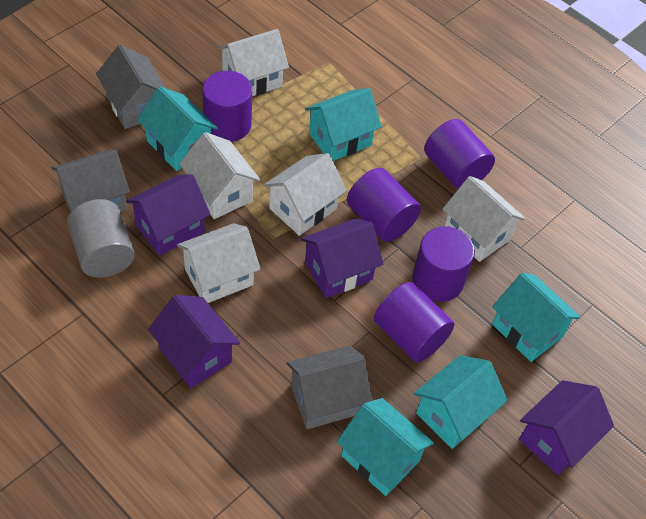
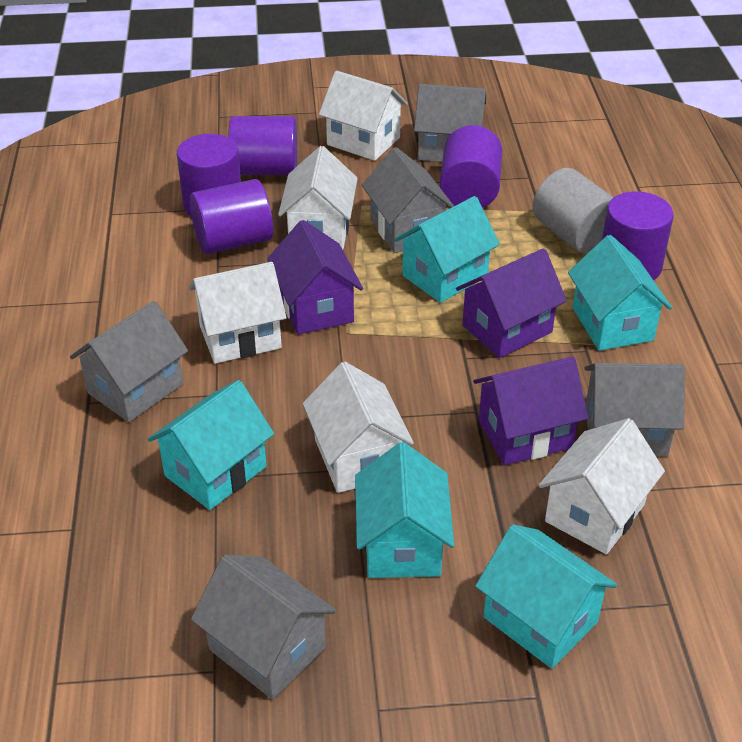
grey house: 3 -> 5
purple house: 4 -> 3

